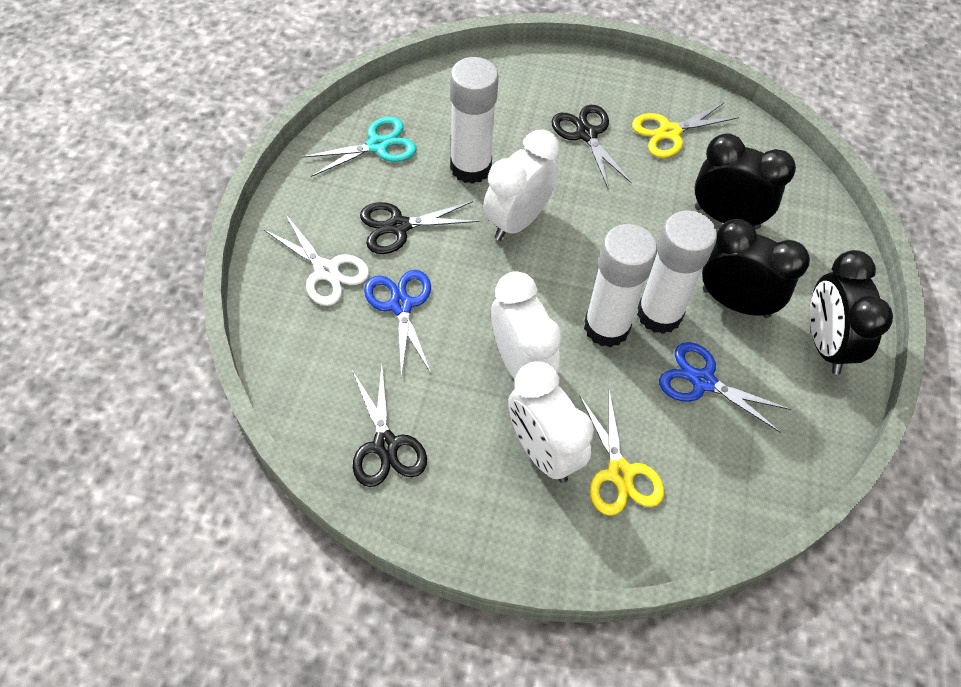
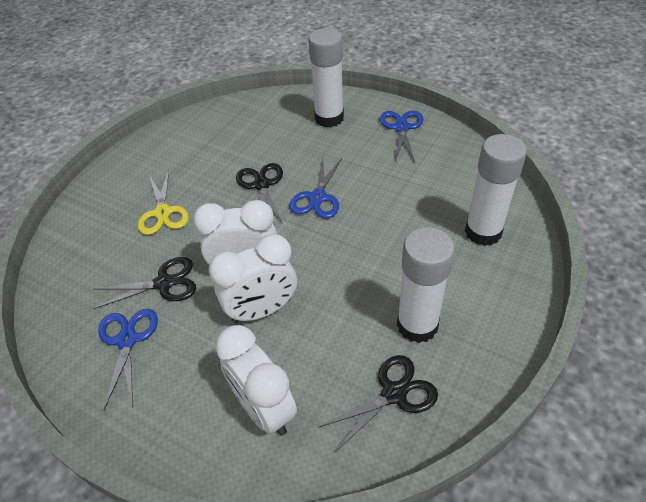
black clock: 3 -> 0
blue scissors: 2 -> 3
turquoise scissors: 1 -> 0
white scissors: 1 -> 0
yellow scissors: 2 -> 1

